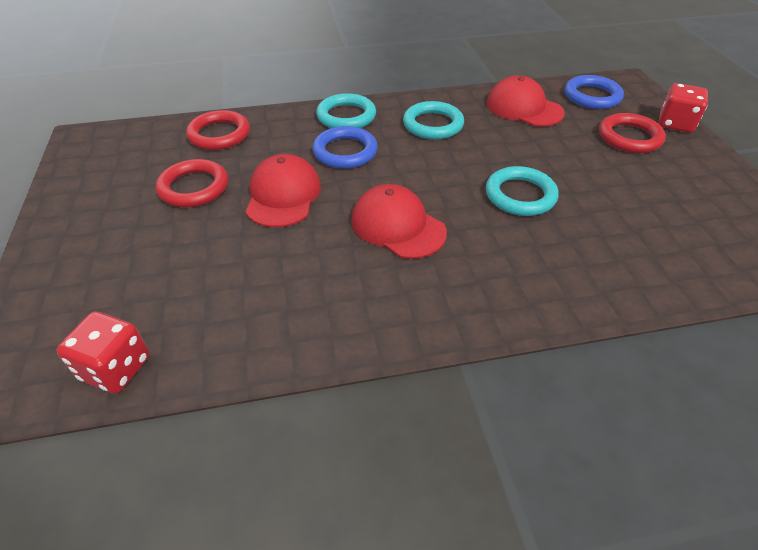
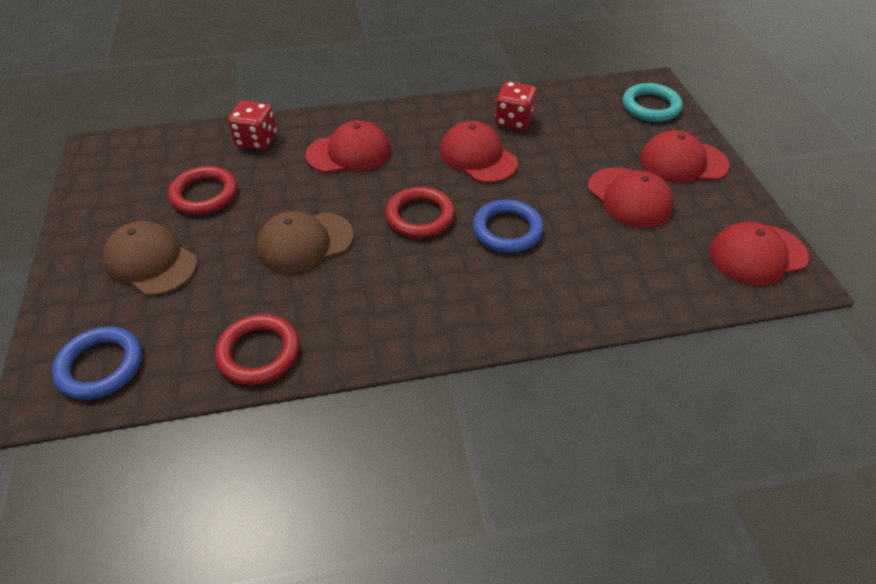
brown cap: 0 -> 2
red cap: 3 -> 5
turquoise ring: 3 -> 1

